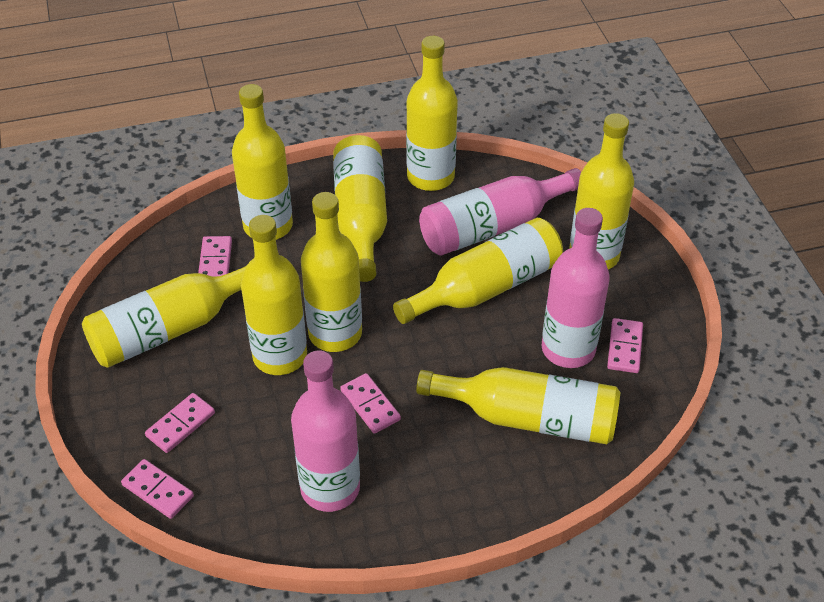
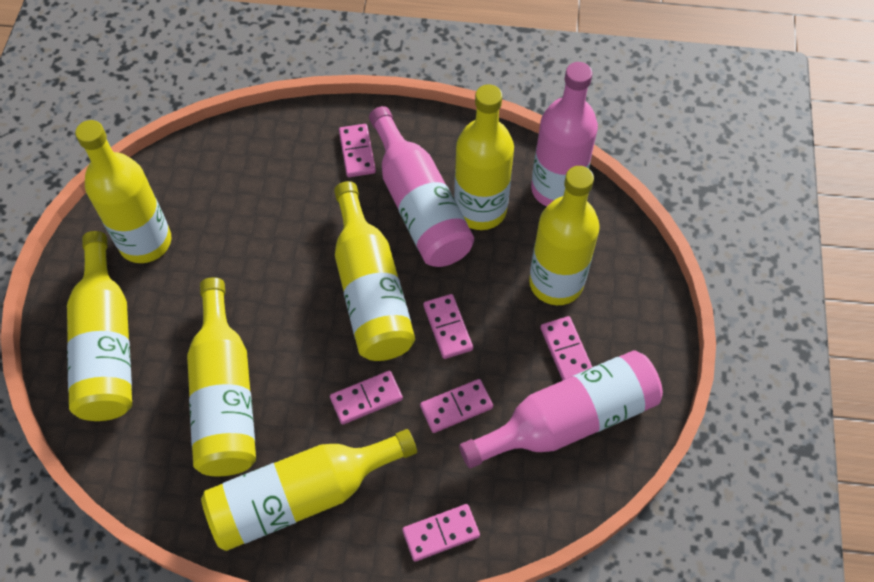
pink domino: 5 -> 6
yellow bottle: 9 -> 7

